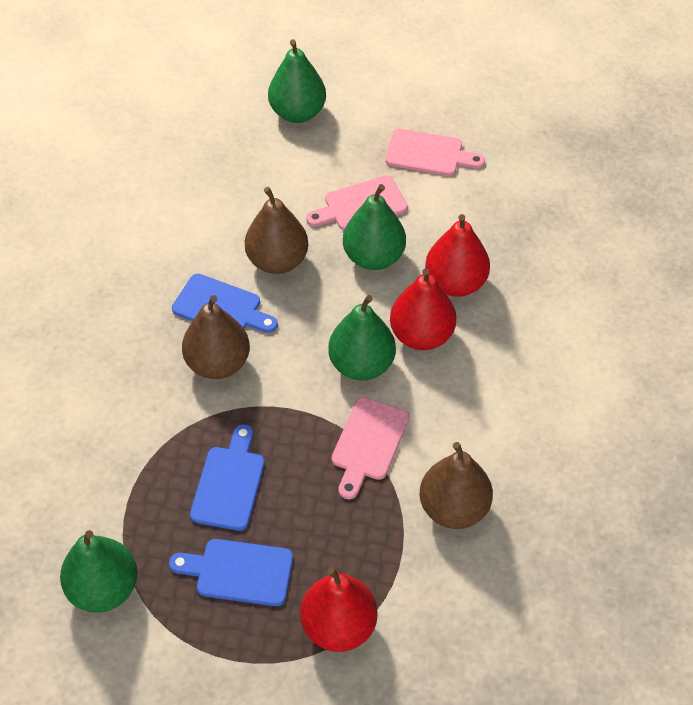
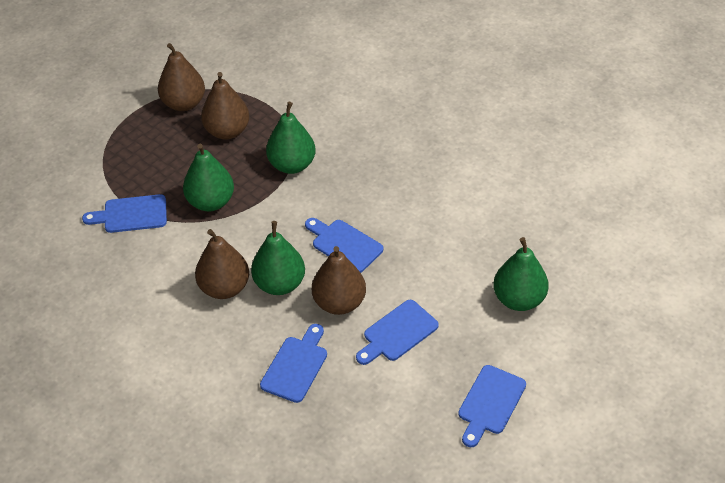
blue cutting board: 3 -> 5
brown pear: 3 -> 4
pink cutting board: 3 -> 0
red pear: 3 -> 0

